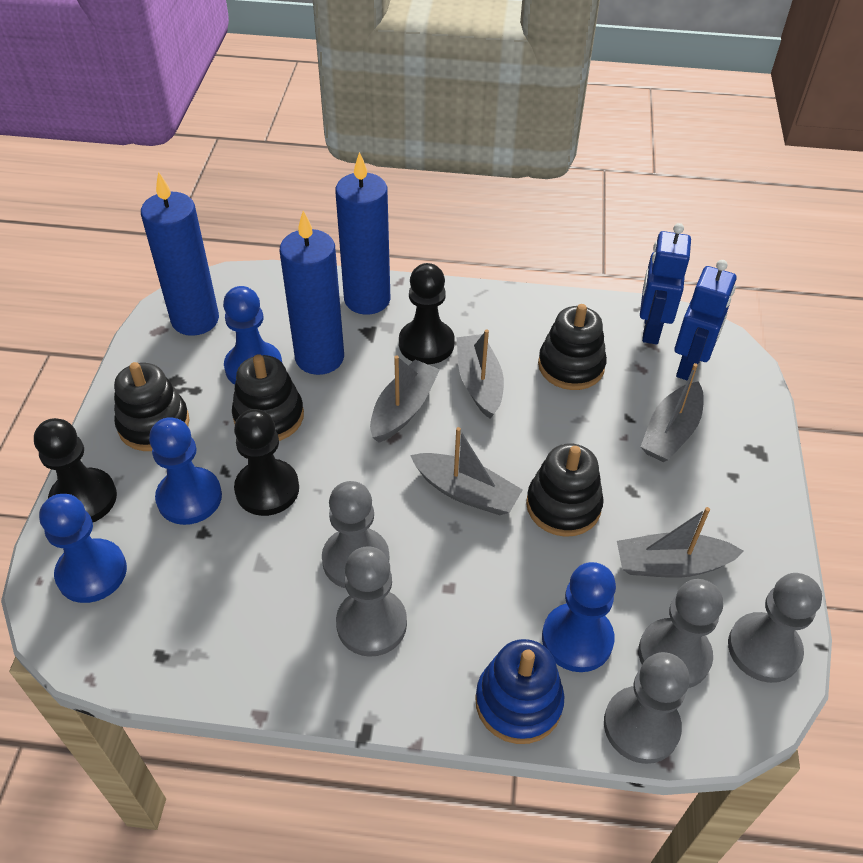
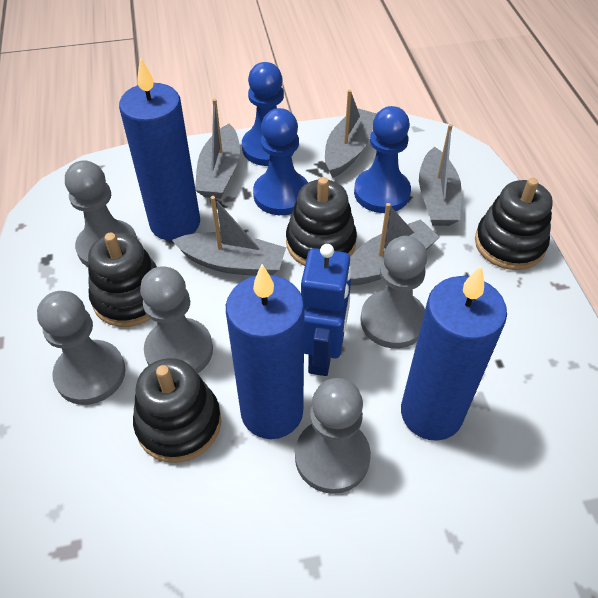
black pawn: 3 -> 0
blue pawn: 4 -> 3
blue robot: 2 -> 1
blue stacking toy: 1 -> 0

